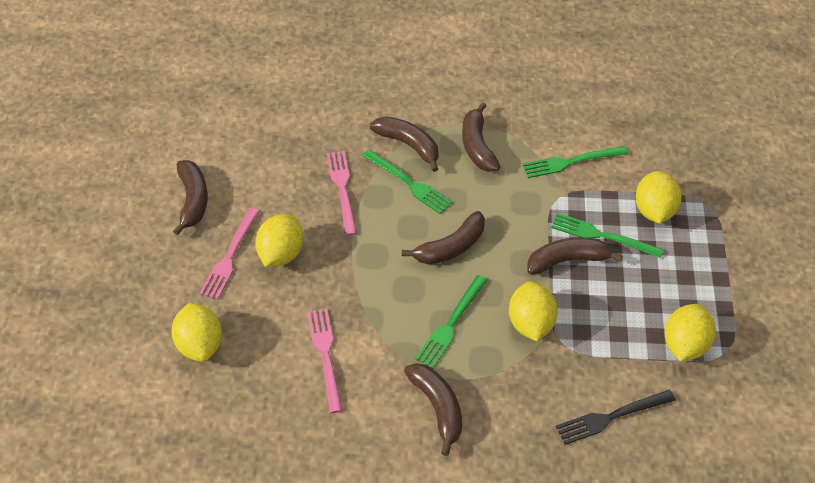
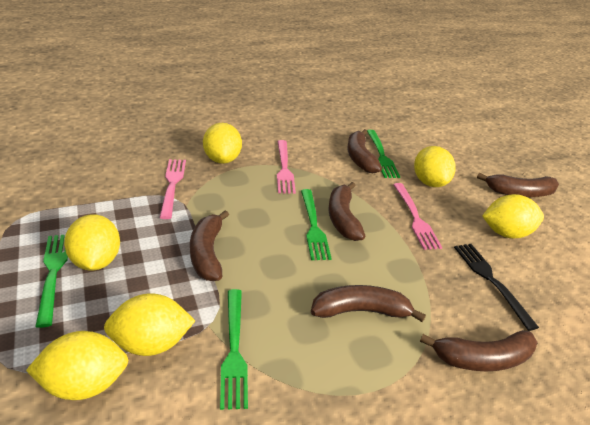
yellow lemon: 5 -> 6

